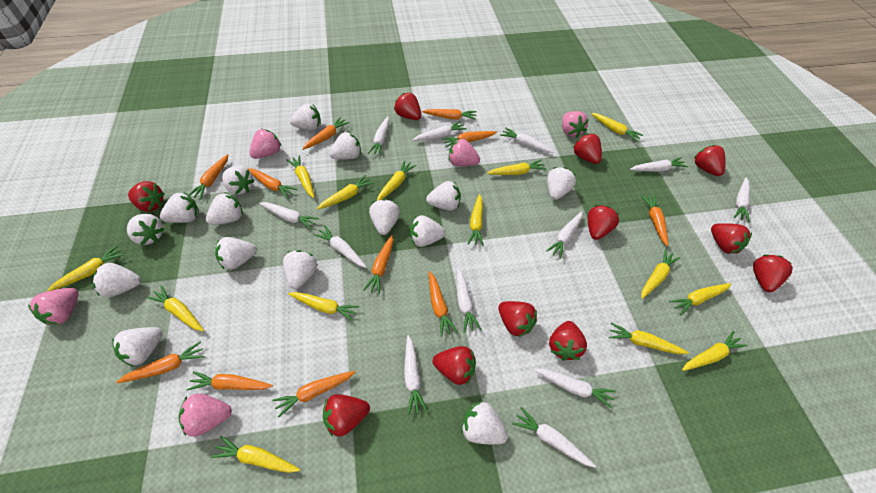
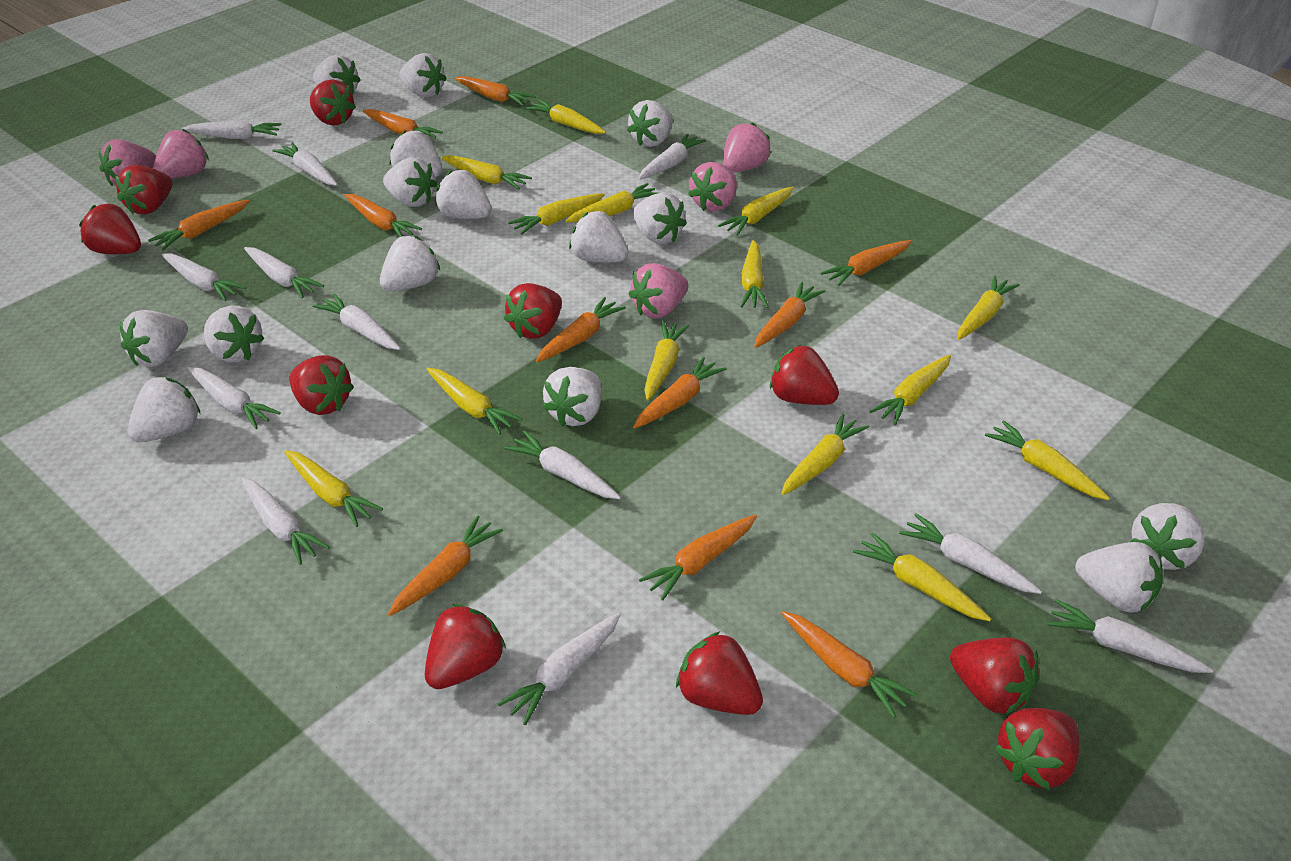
red strawberry: 11 -> 10

